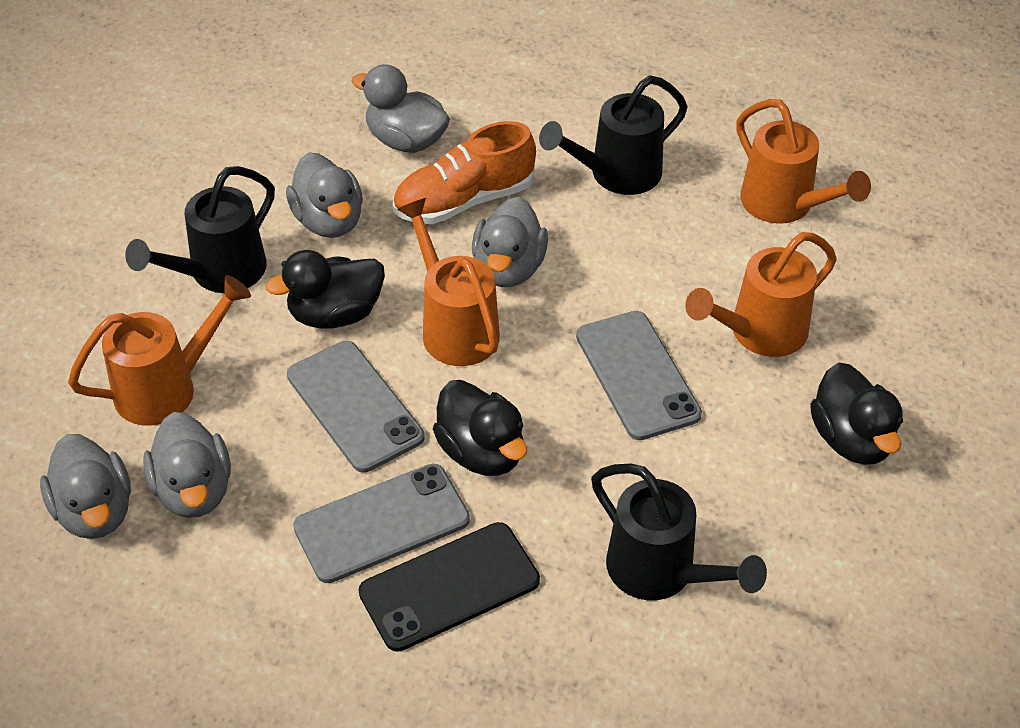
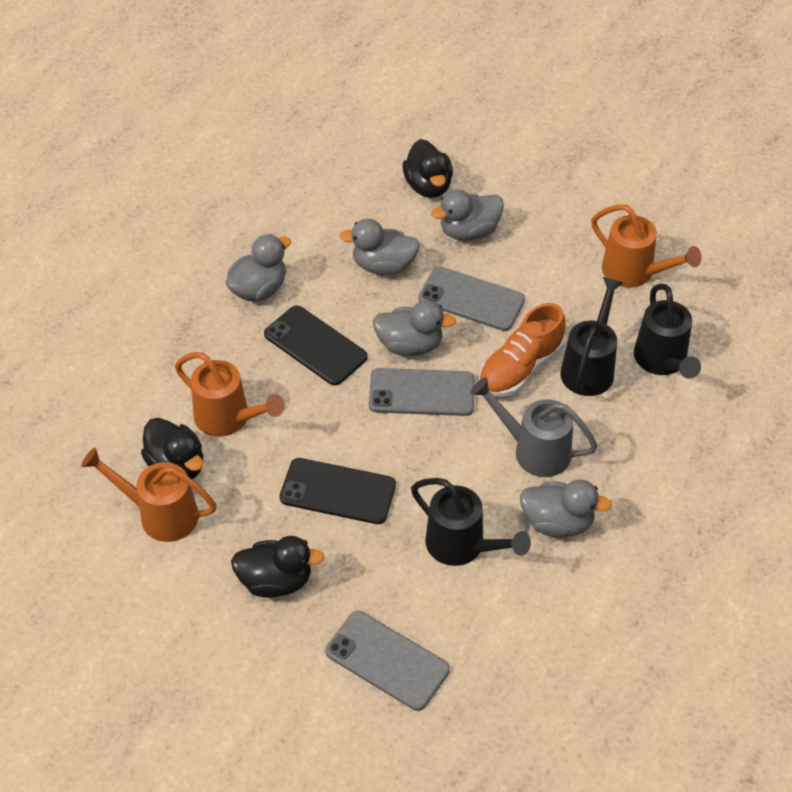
black phone: 1 -> 2
grey watering can: 0 -> 1
orange watering can: 4 -> 3

